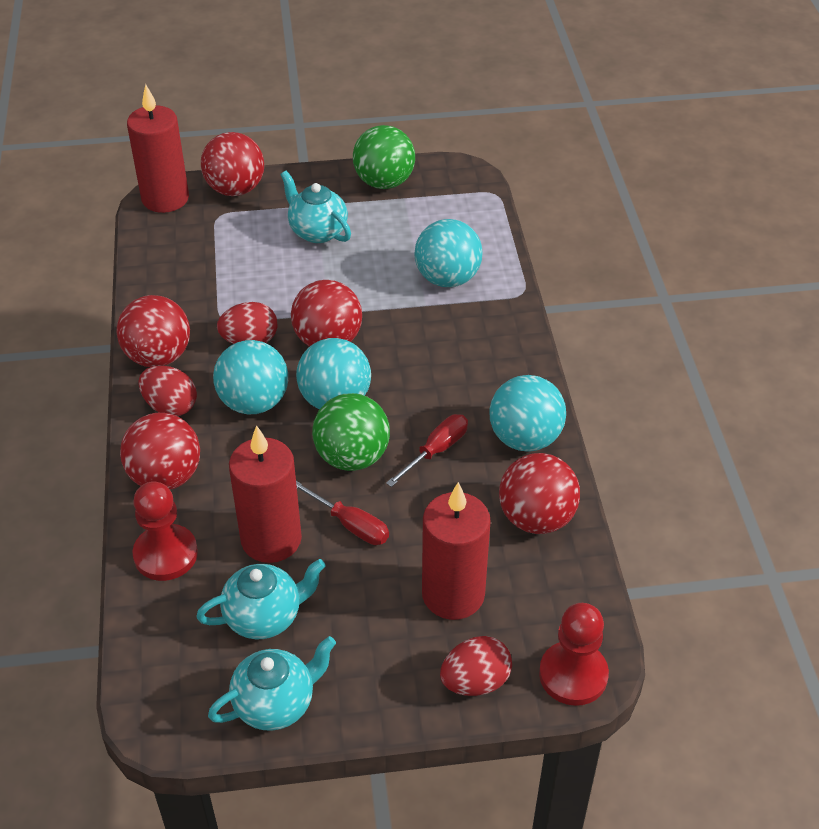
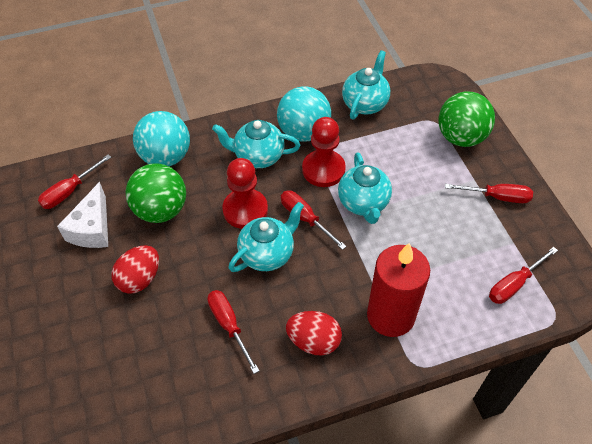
red ball: 5 -> 0
red candle: 3 -> 1
red egg: 3 -> 2
red screwdriver: 2 -> 5
turquoise ball: 4 -> 2
turquoise teapot: 3 -> 4
white cheese: 0 -> 1

